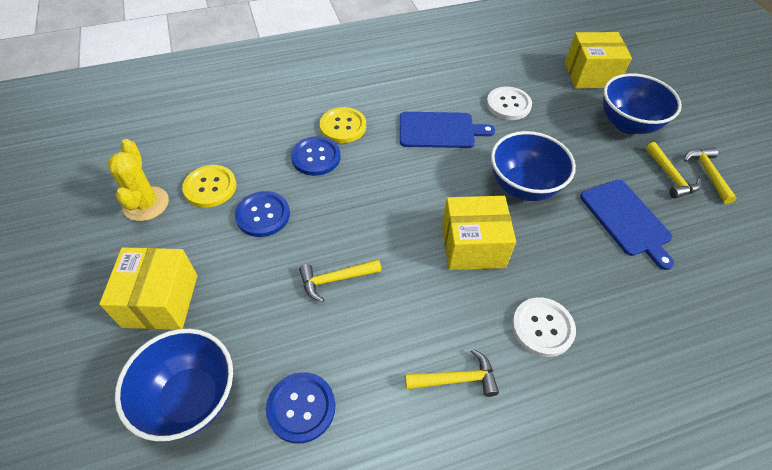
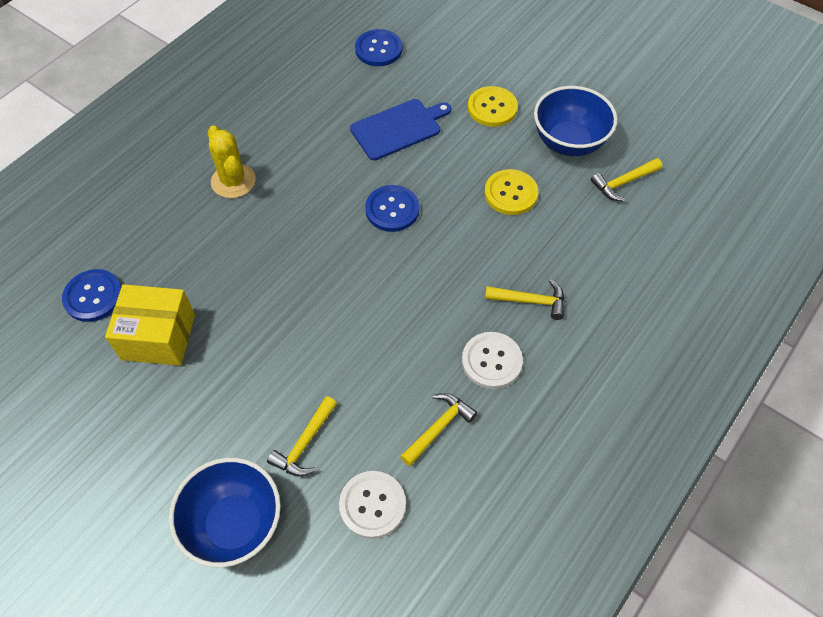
blue bowl: 3 -> 2
blue cutting board: 2 -> 1
yellow box: 3 -> 1

